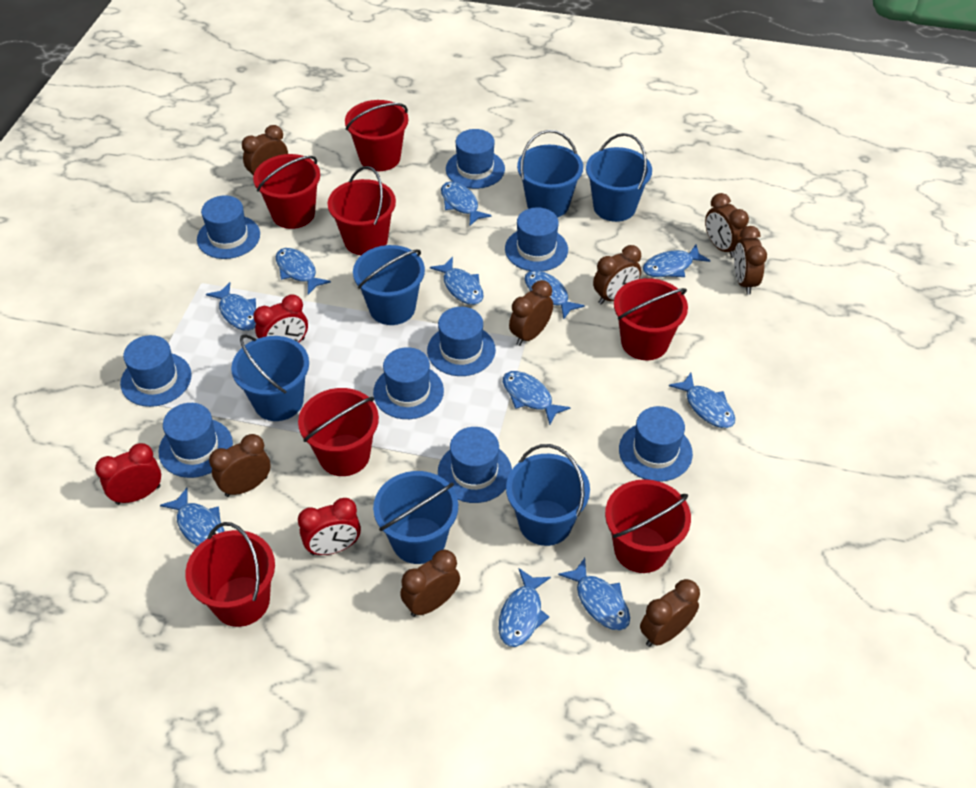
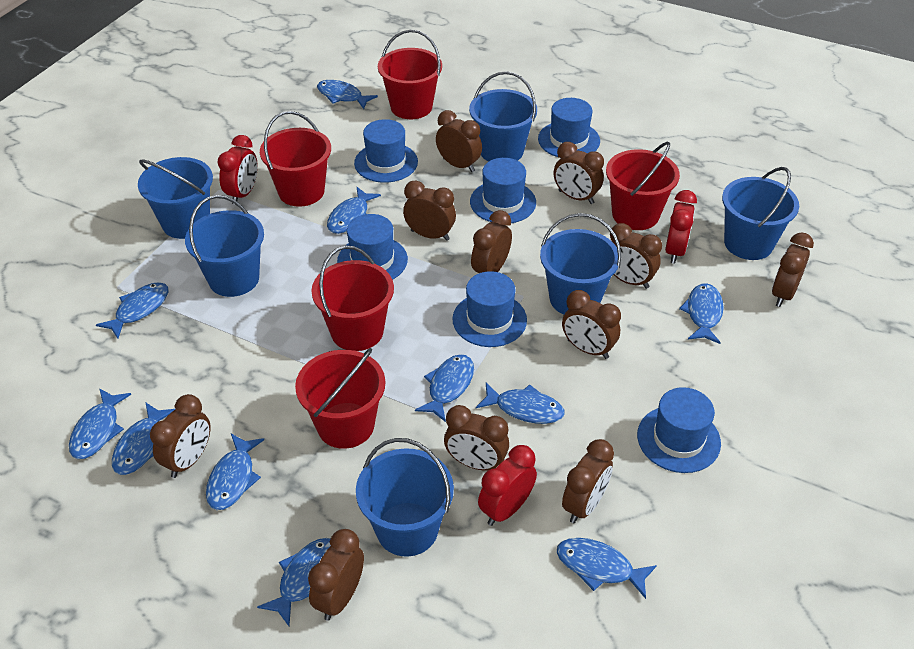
blue hat: 9 -> 6
brown clock: 8 -> 11
red bucket: 7 -> 5

